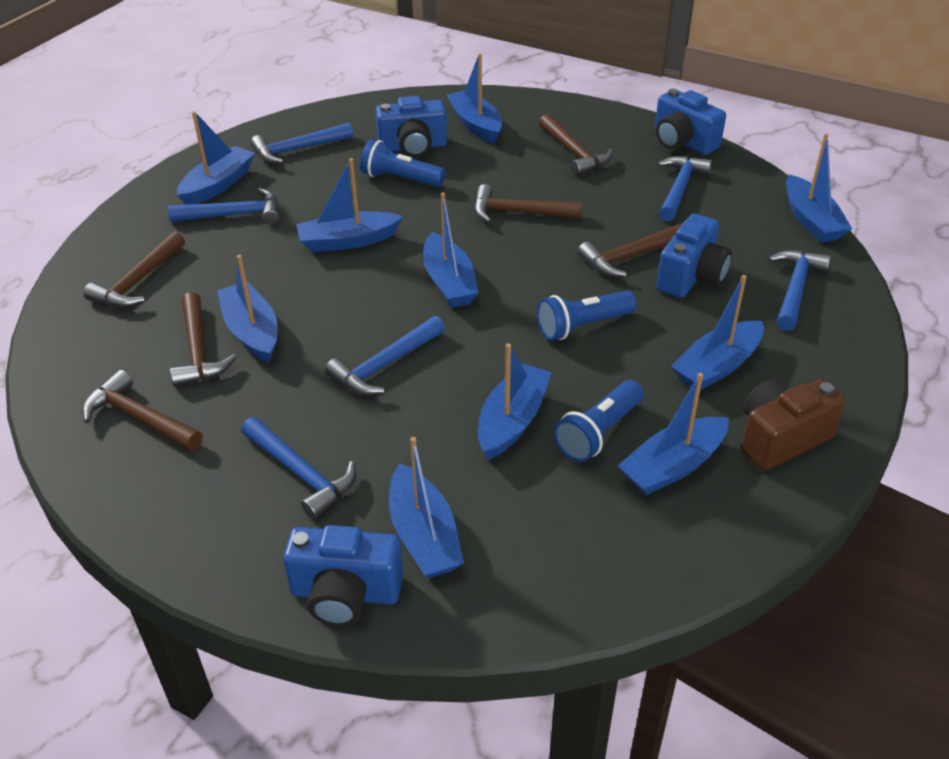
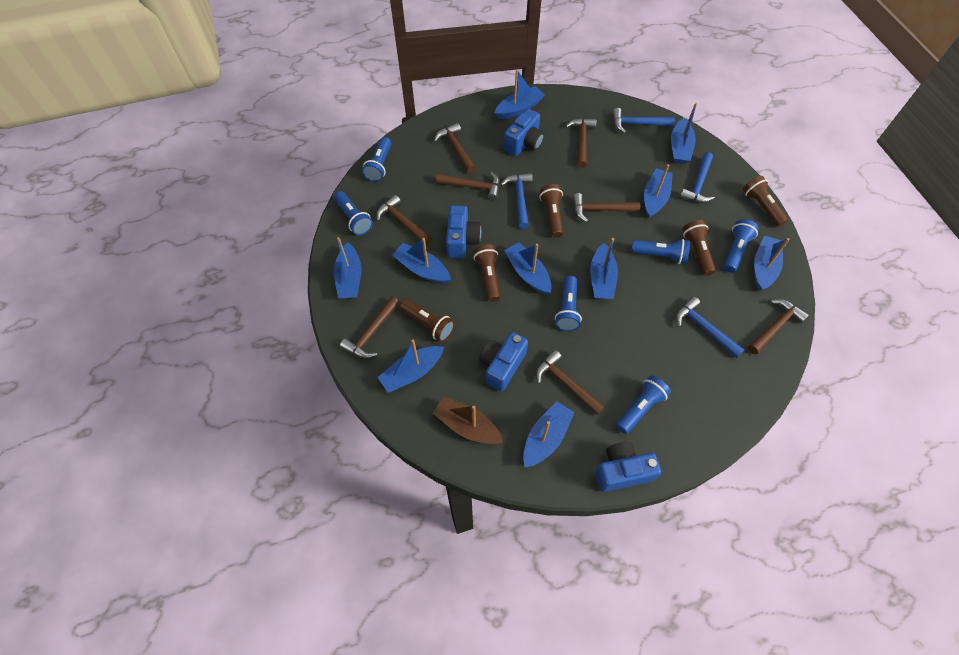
blue flashlight: 3 -> 6
blue hammer: 6 -> 4
brown boat: 0 -> 1
brown camera: 1 -> 0
brown flashlight: 0 -> 5
brown hammer: 6 -> 8

